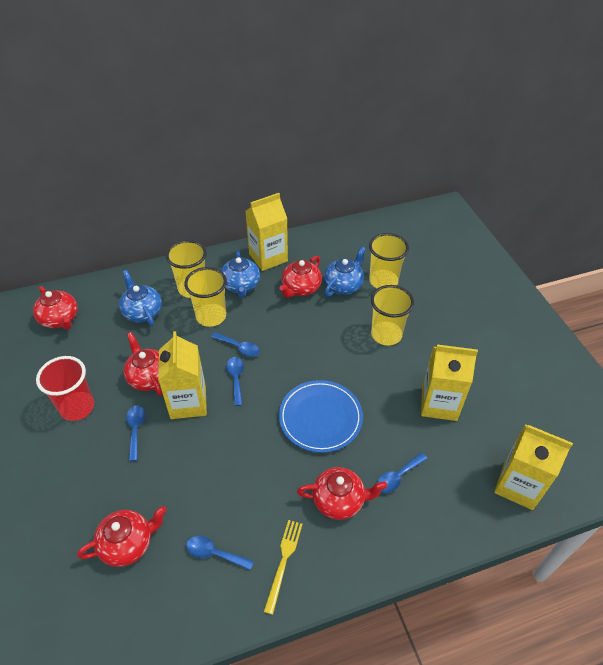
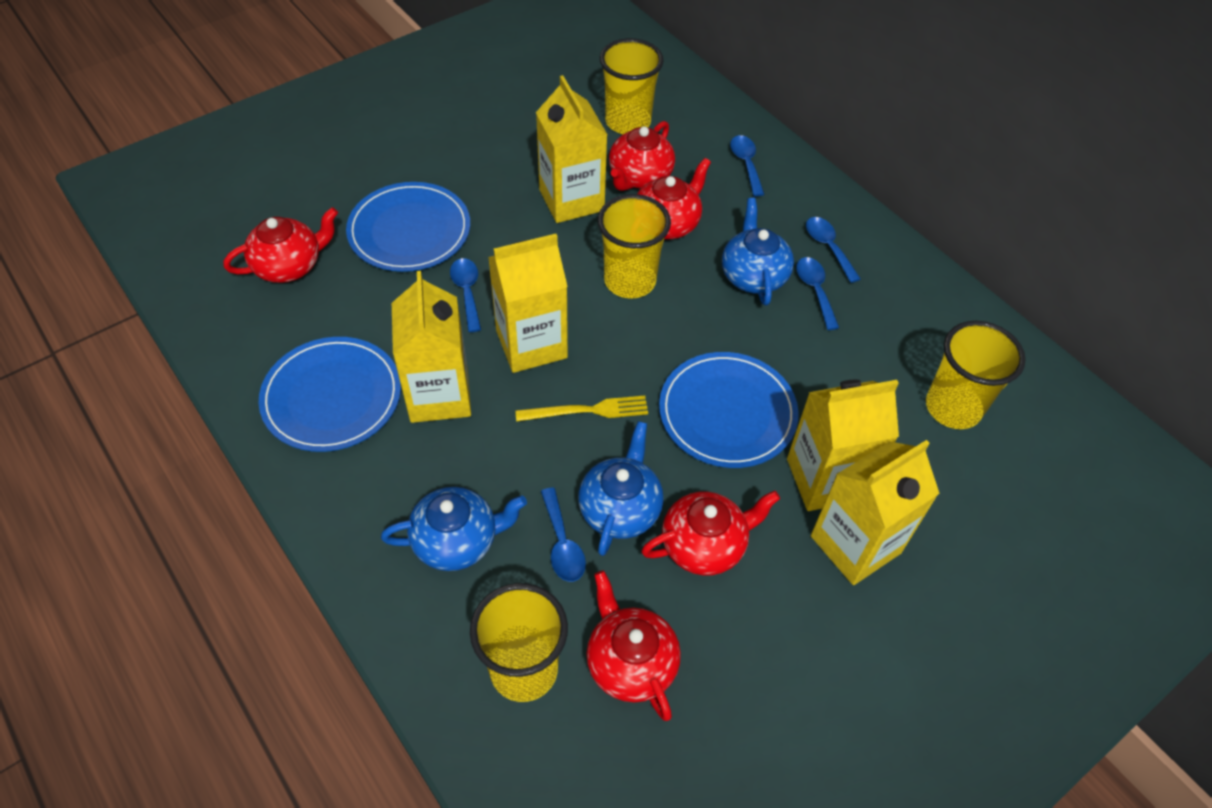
blue plate: 1 -> 3
red cup: 1 -> 0
yellow carton: 4 -> 5

